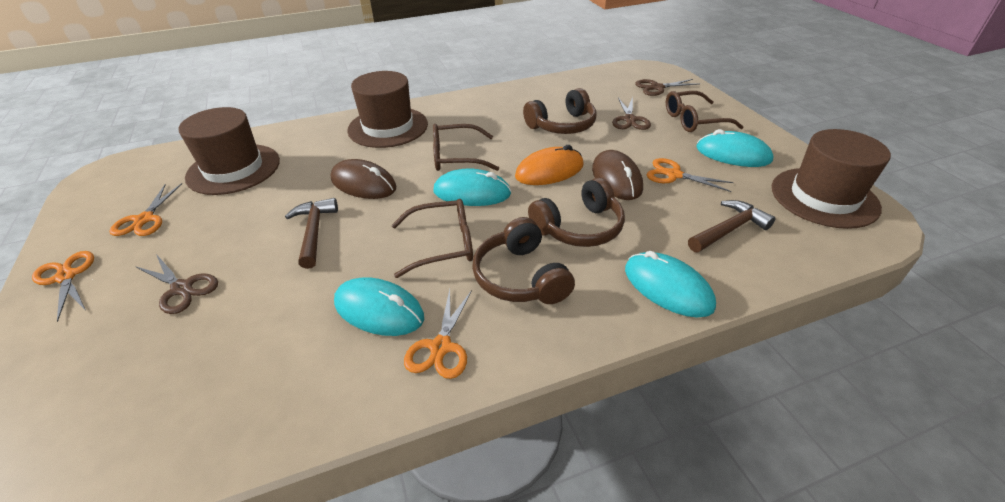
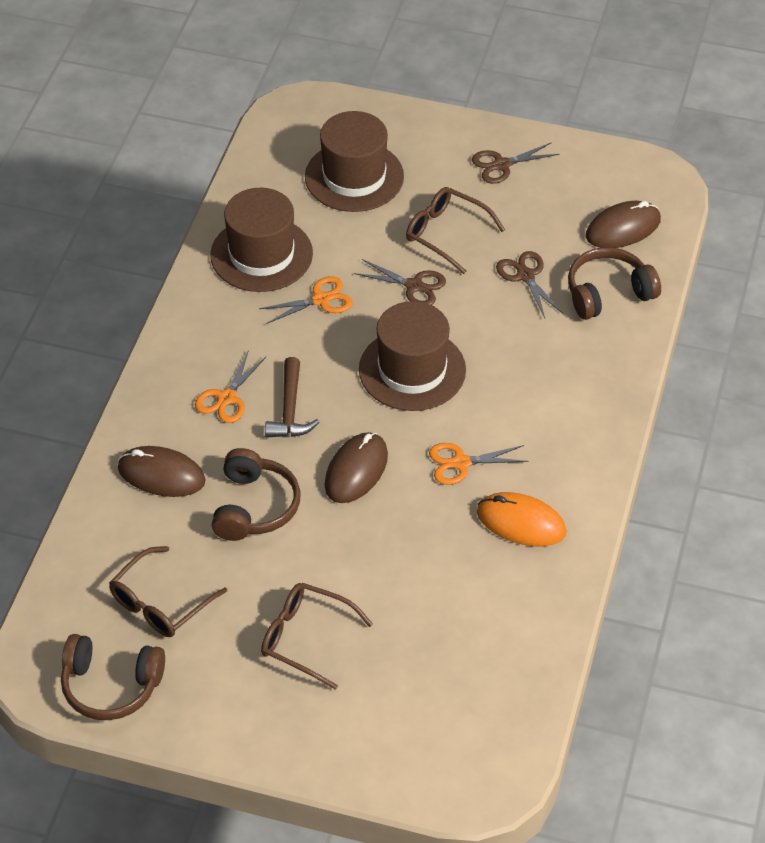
brown hammer: 2 -> 1
brown mouse: 2 -> 3
orange scissors: 4 -> 3
turquoise mouse: 4 -> 0

